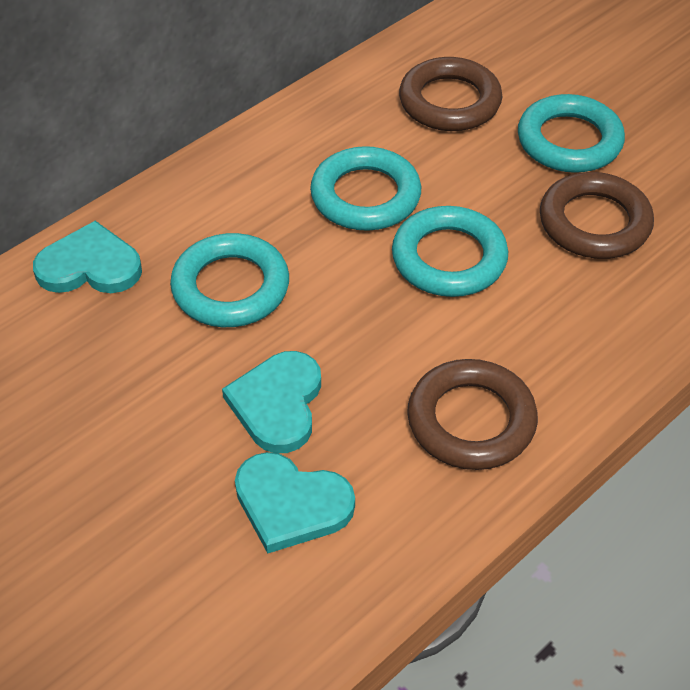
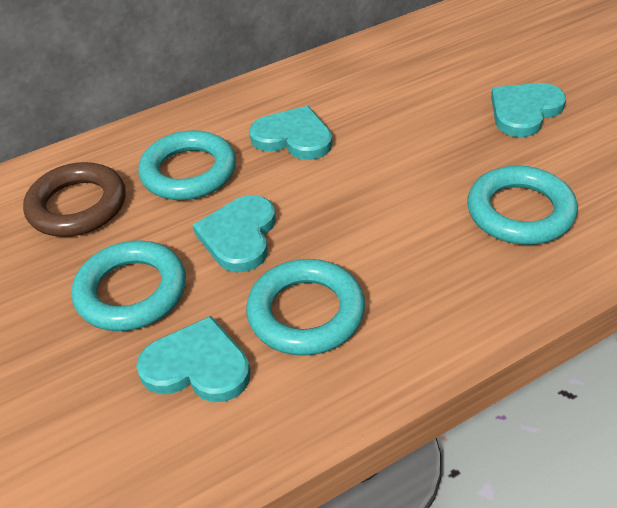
brown ring: 3 -> 1
turquoise heart: 3 -> 4

